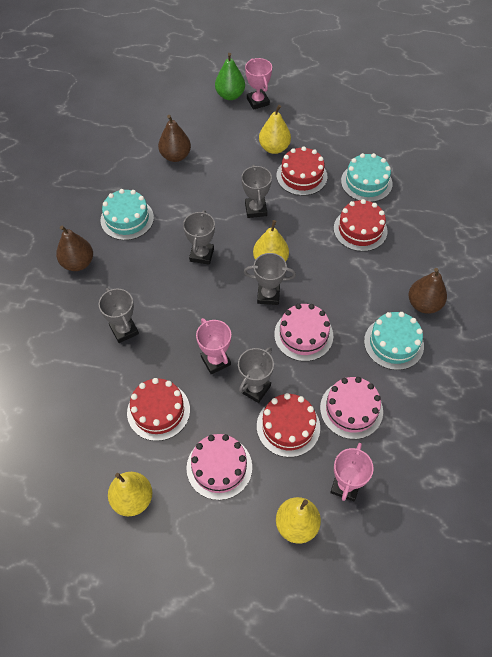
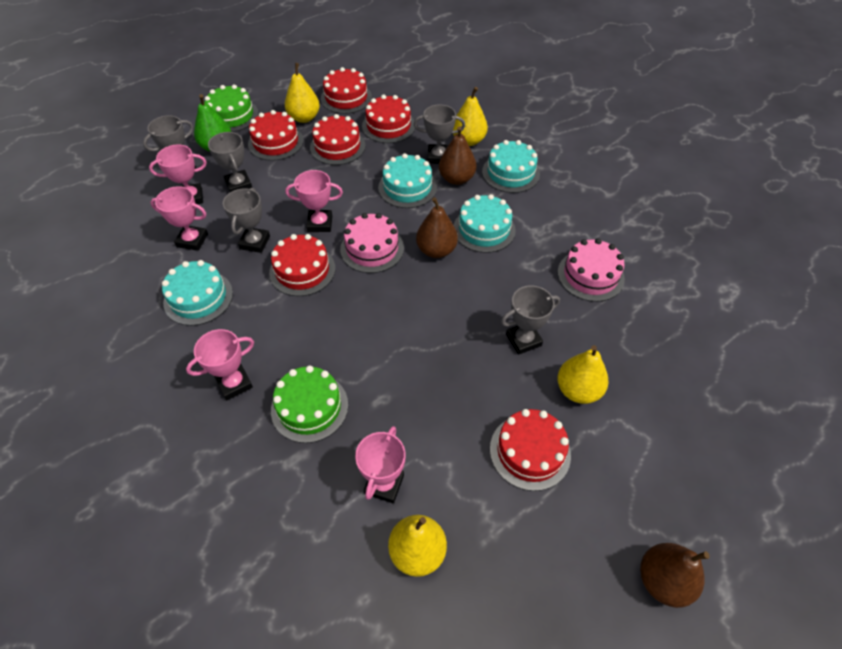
green cake: 0 -> 2
pink cake: 3 -> 2
pink trophy: 3 -> 5
red cake: 4 -> 6
turquoise cake: 3 -> 4

